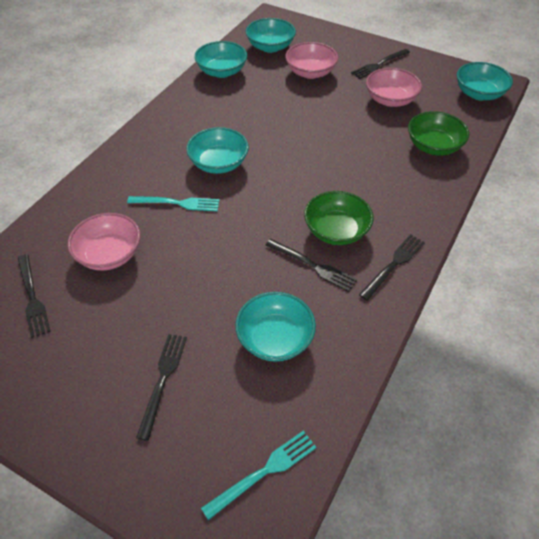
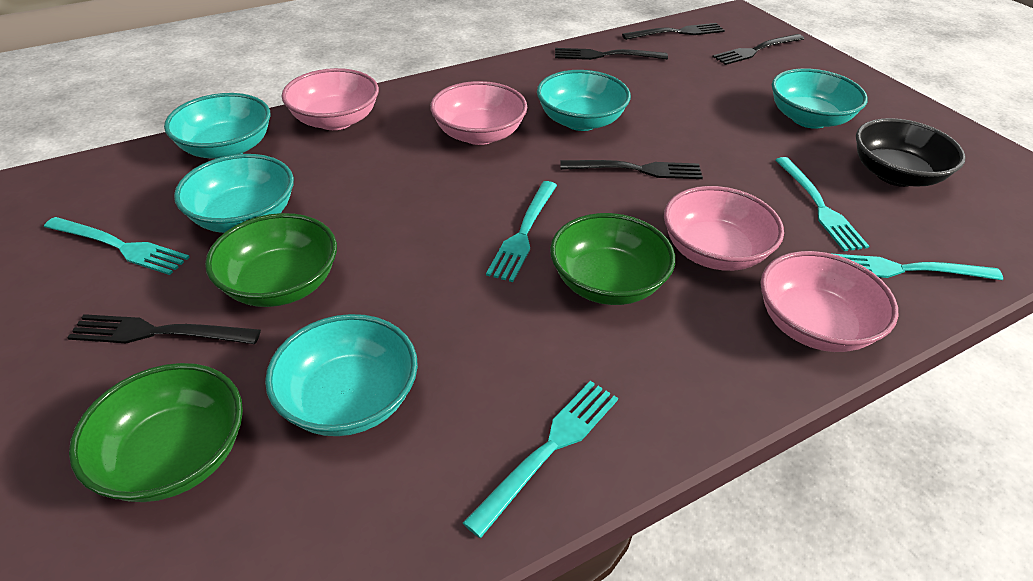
black bowl: 0 -> 1
green bowl: 2 -> 3
pink bowl: 3 -> 4
turquoise fork: 2 -> 5

